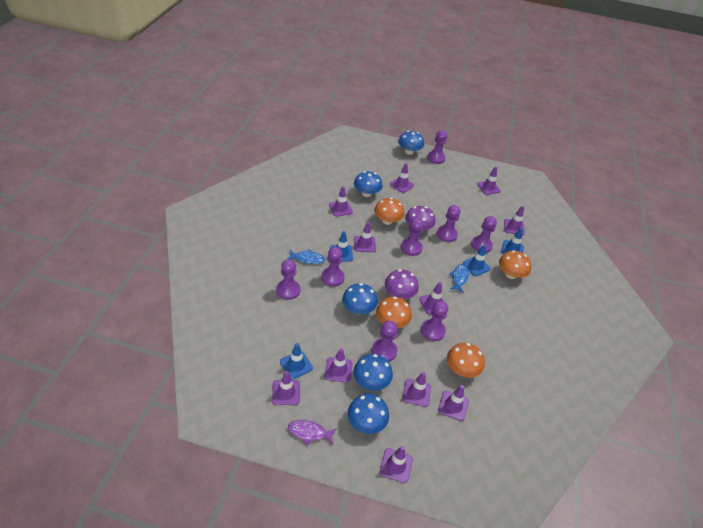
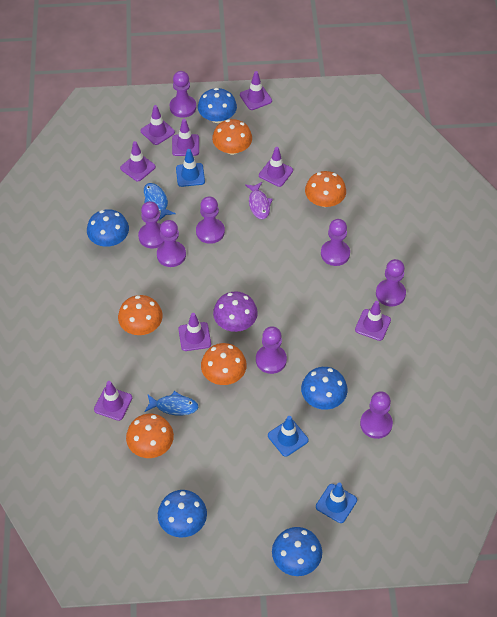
blue traffic cone: 4 -> 3
orange mushroom: 4 -> 5
purple mushroom: 2 -> 1
purple traffic cone: 11 -> 8

